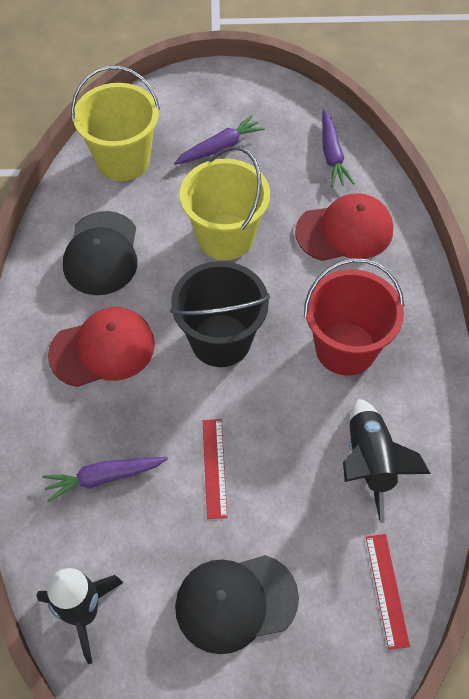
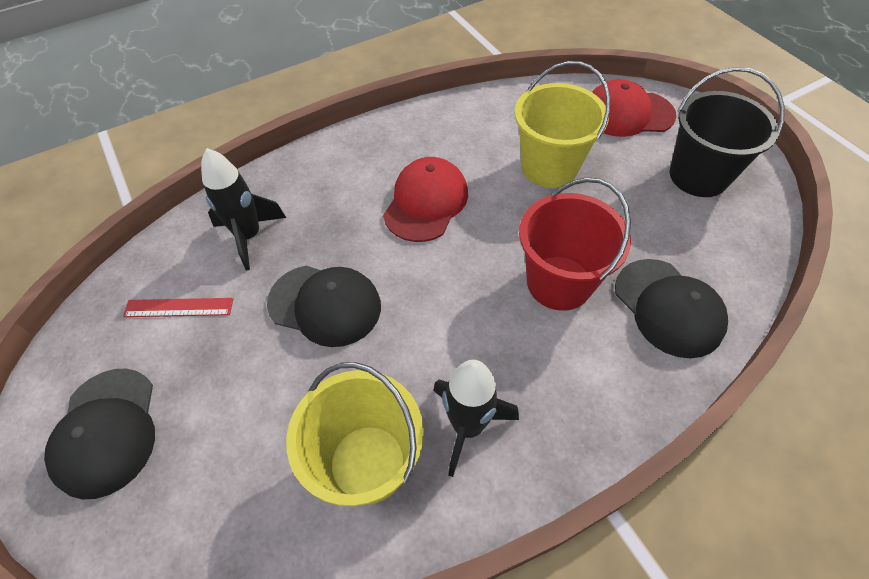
black cap: 2 -> 3
purple carrot: 3 -> 0
red ruler: 2 -> 1

